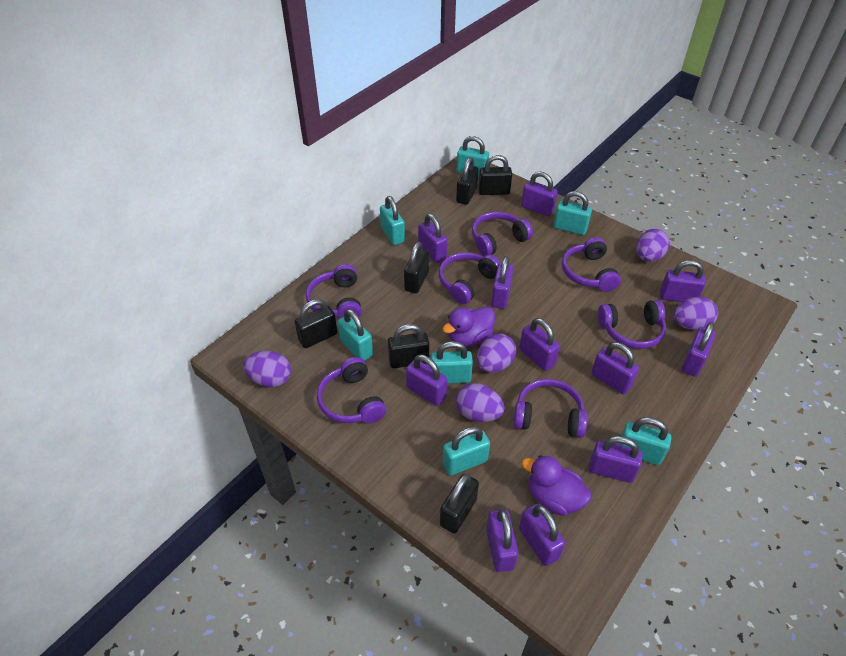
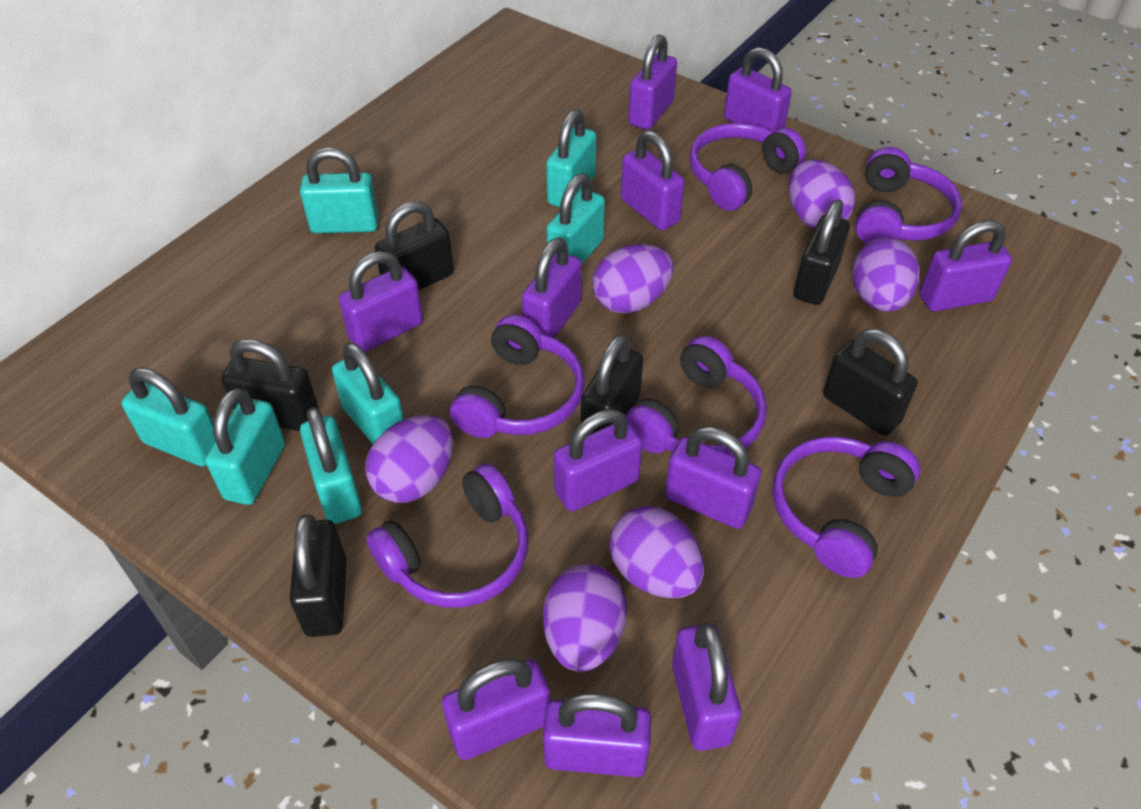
purple duck: 2 -> 0
purple egg: 5 -> 6
purple headphones: 7 -> 6

